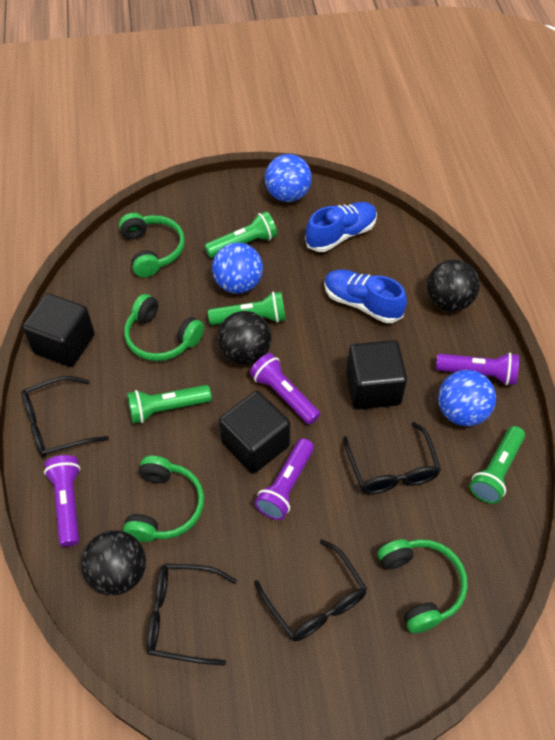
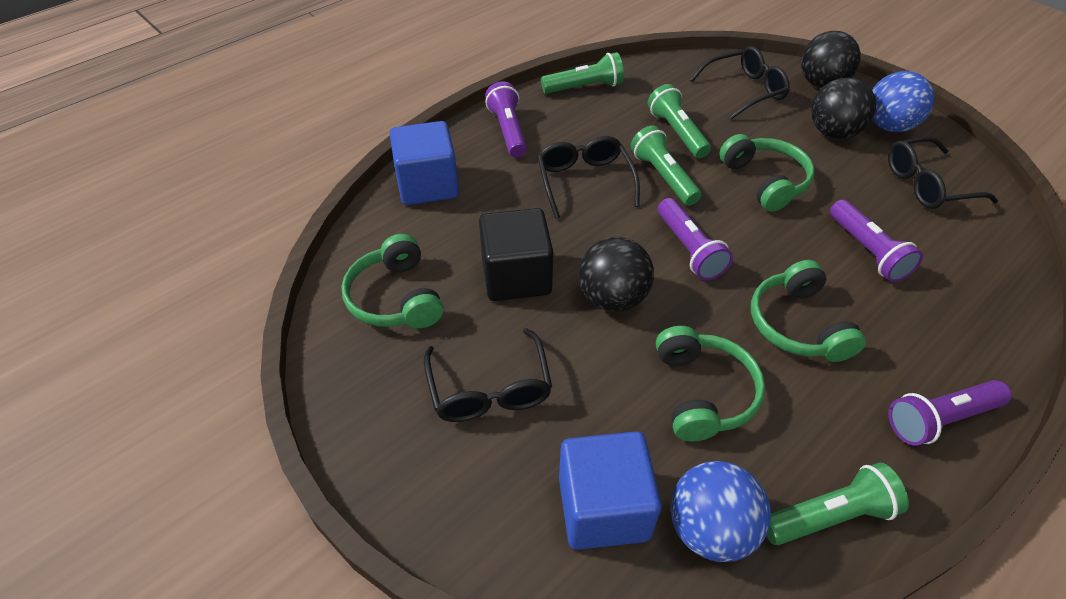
black cube: 3 -> 1
blue ball: 3 -> 2
blue cube: 0 -> 2
blue shoe: 2 -> 0

